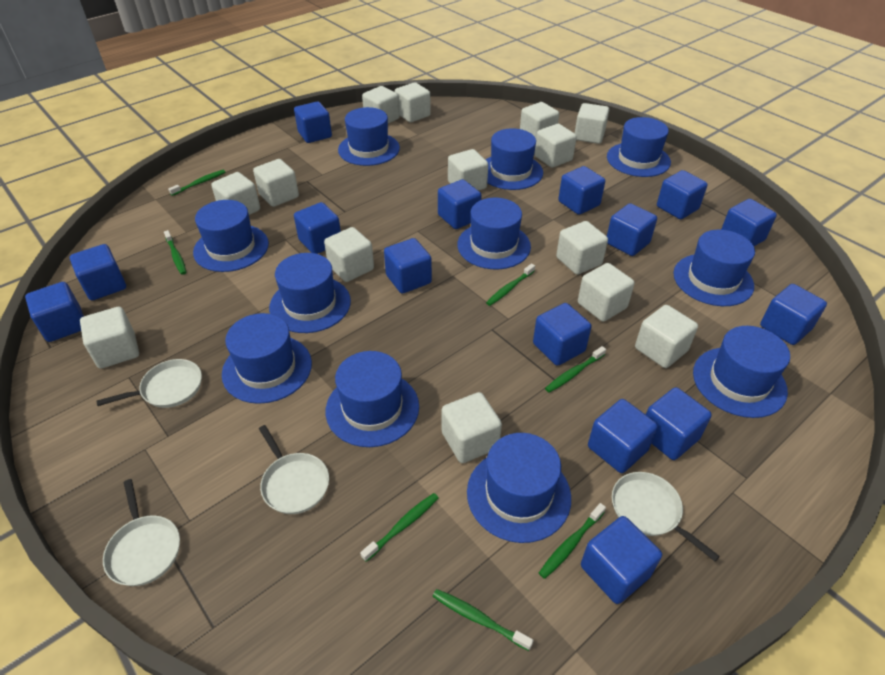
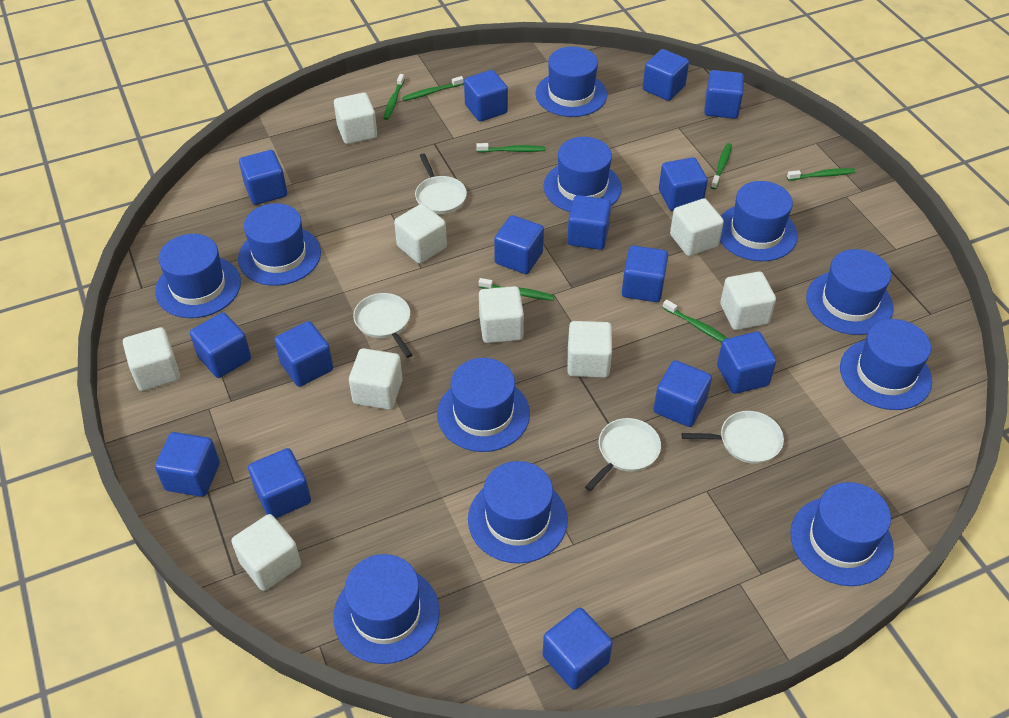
white cube: 14 -> 9

